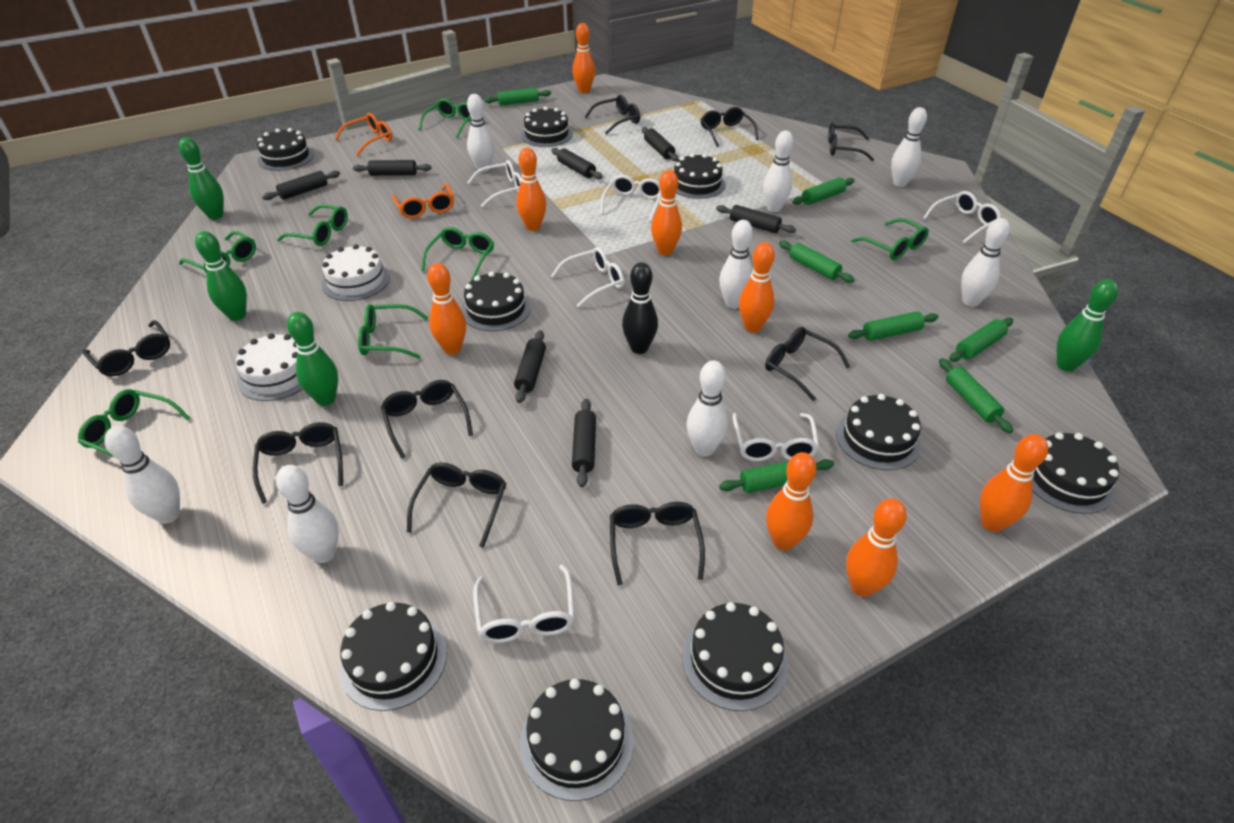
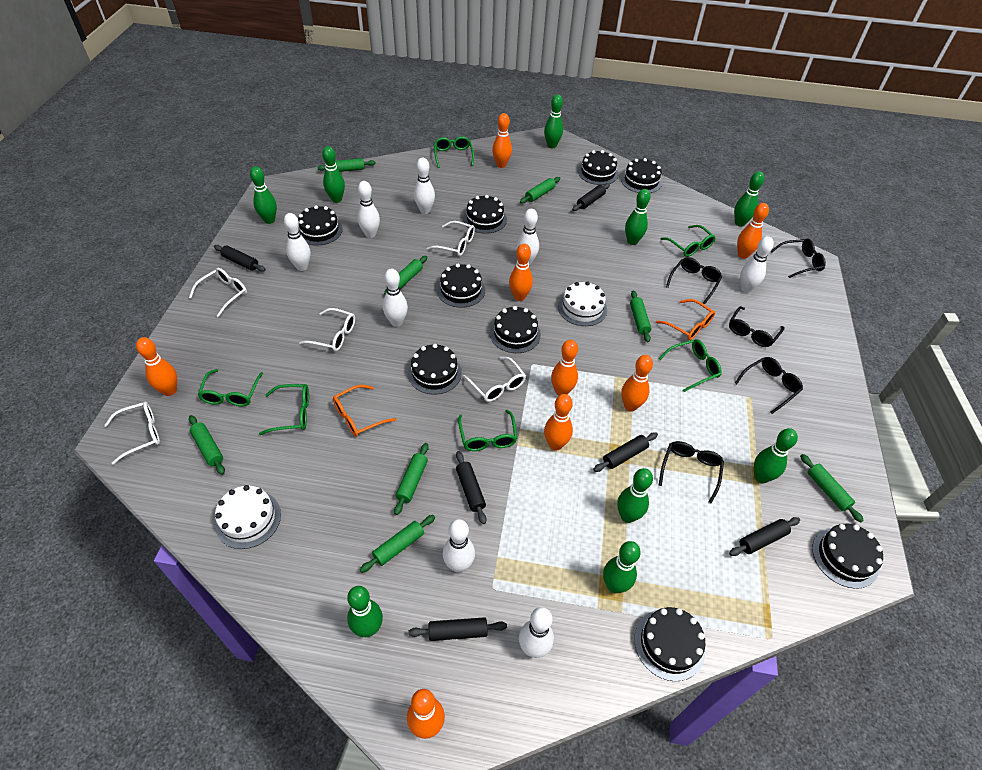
black bowling pin: 1 -> 0
black glasses: 9 -> 5
black rolling pin: 7 -> 6
green bowling pin: 4 -> 9
green glasses: 7 -> 6
green rolling pin: 7 -> 8
white glasses: 6 -> 5

